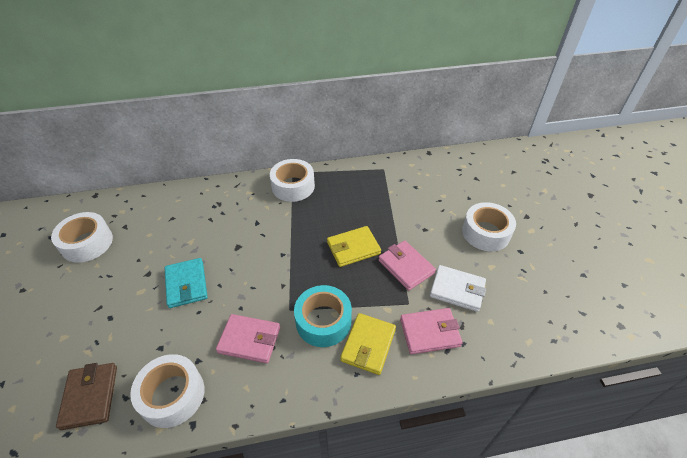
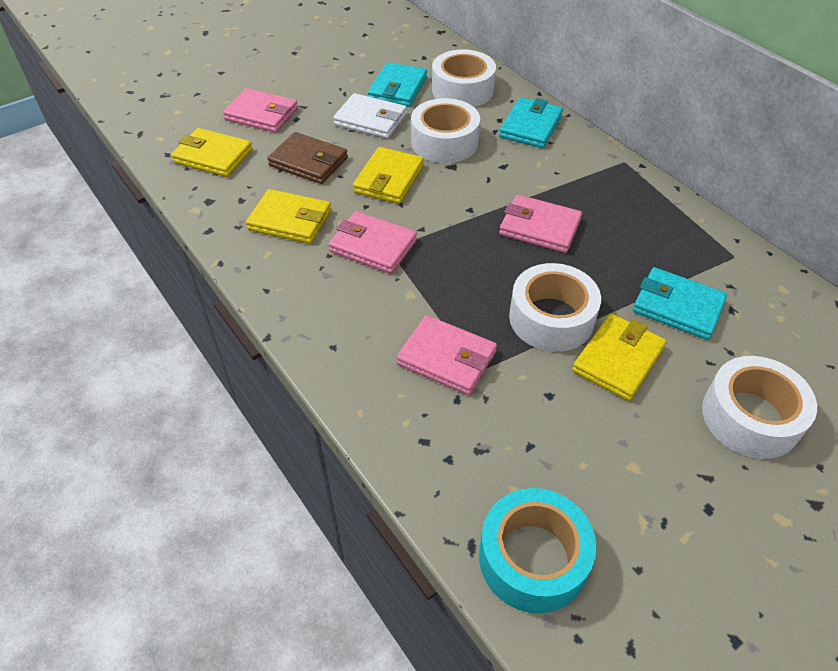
pink wallet: 3 -> 4
turquoise wallet: 1 -> 3
yellow wallet: 2 -> 4

